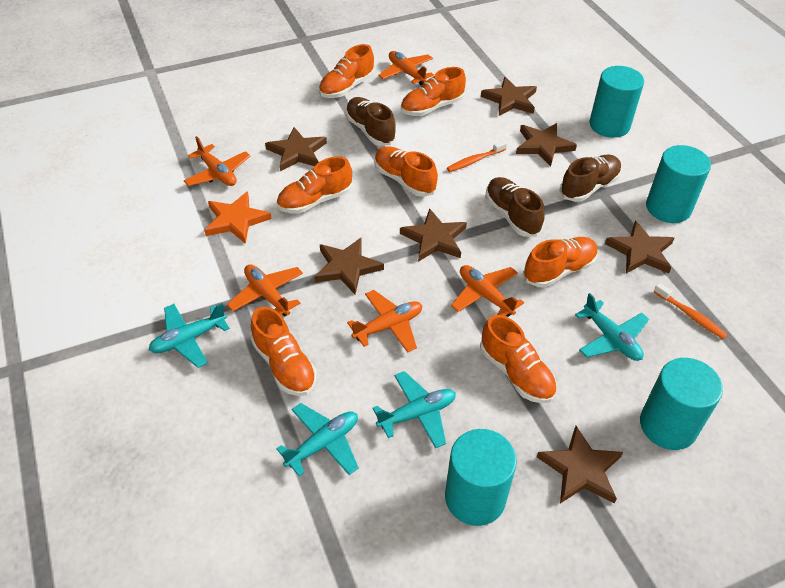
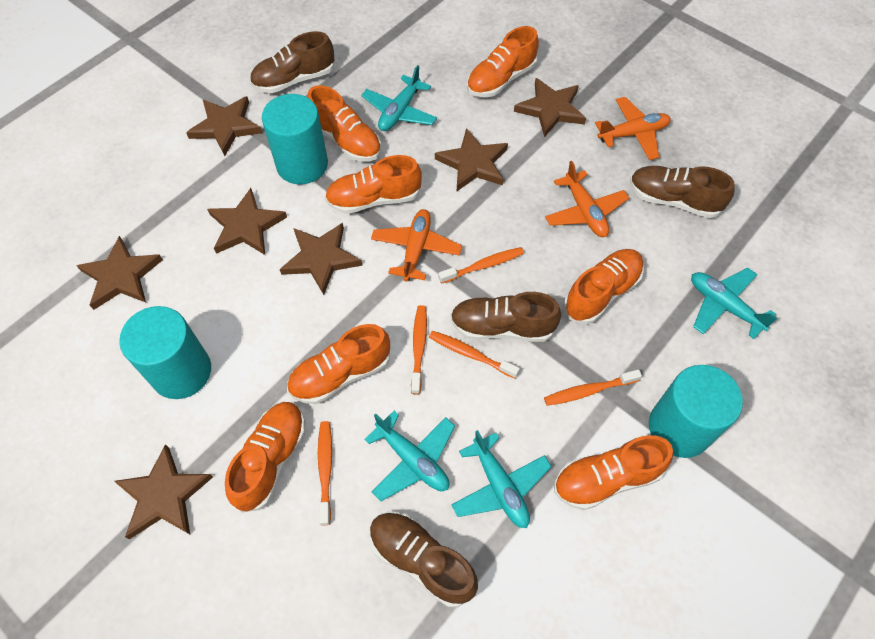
brown shoe: 3 -> 4
orange plane: 5 -> 3
orange star: 1 -> 0
orange toothbrush: 2 -> 5
turquoise cylinder: 4 -> 3

